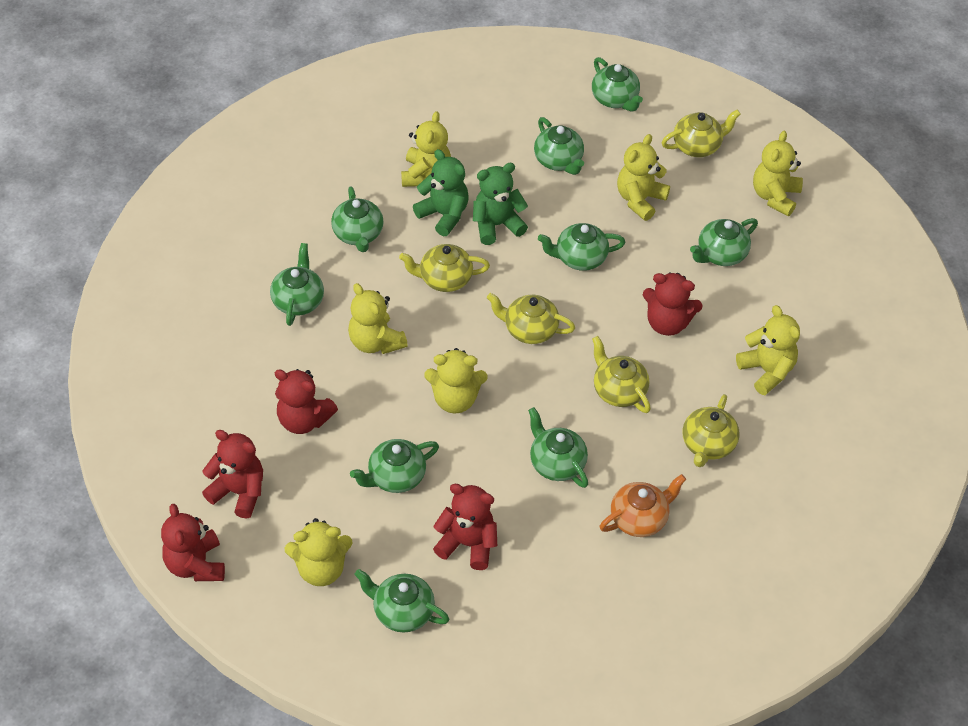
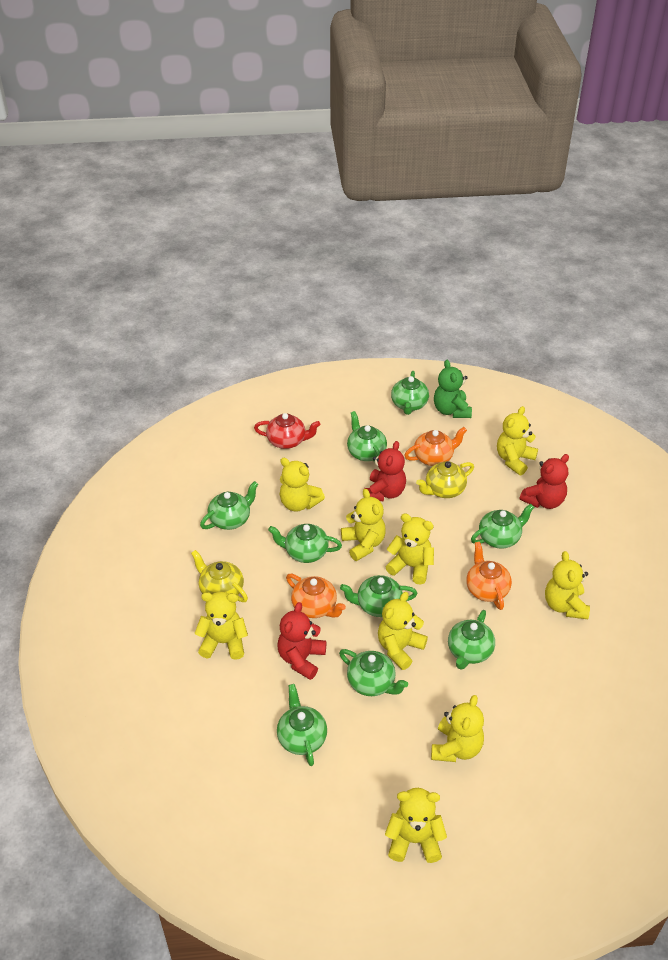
green teddy bear: 2 -> 1
orange teapot: 1 -> 3
red teapot: 0 -> 1
red teddy bear: 5 -> 3
yellow teapot: 5 -> 2
yellow teddy bear: 7 -> 9

